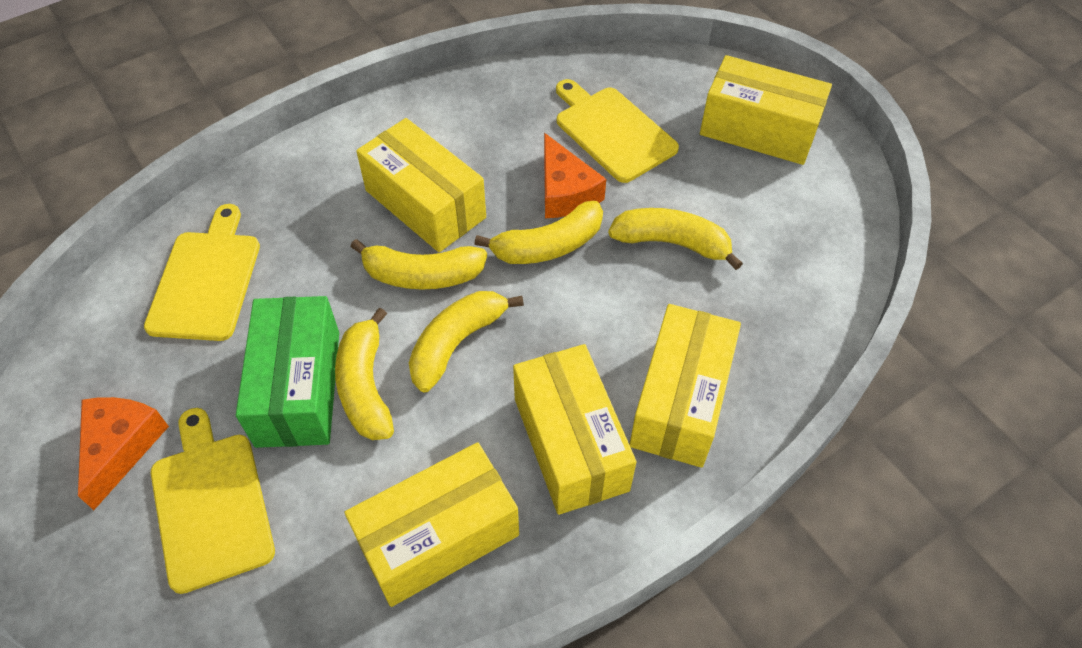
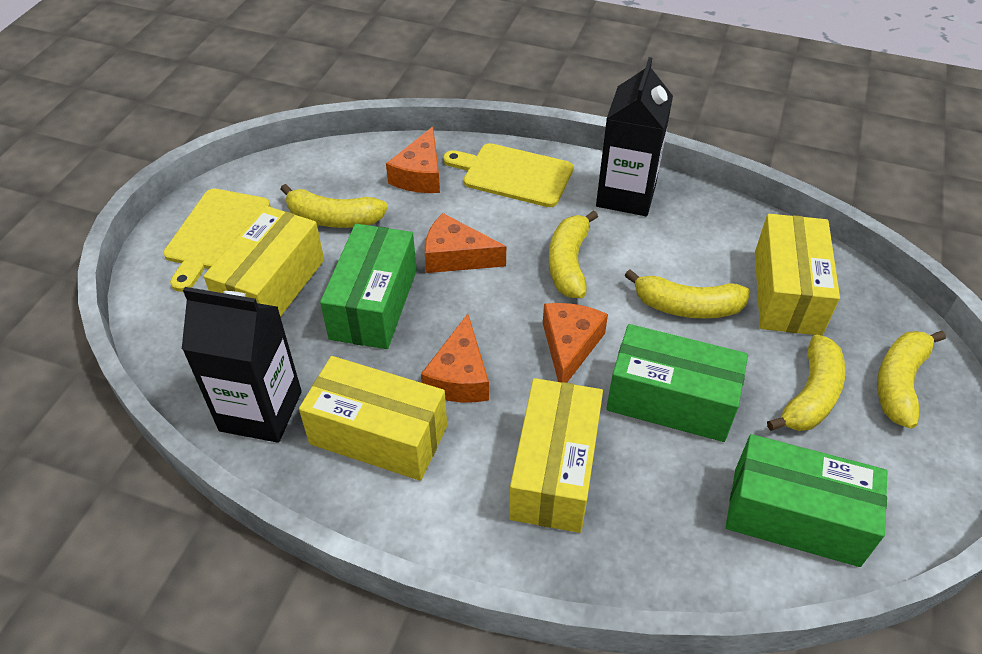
black carton: 0 -> 2
green box: 1 -> 3
orange cheese: 2 -> 4
yellow box: 5 -> 4
yellow cutting board: 3 -> 2

